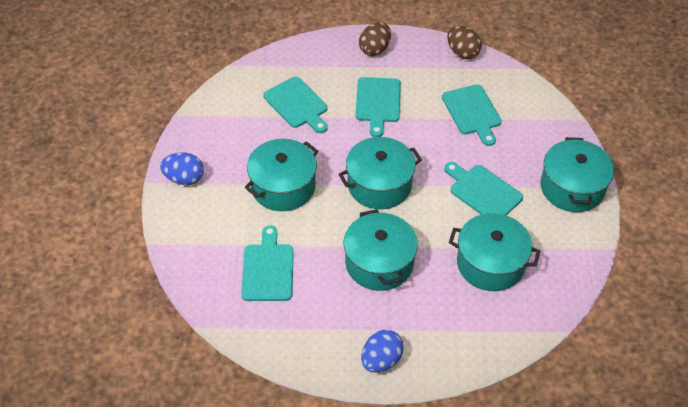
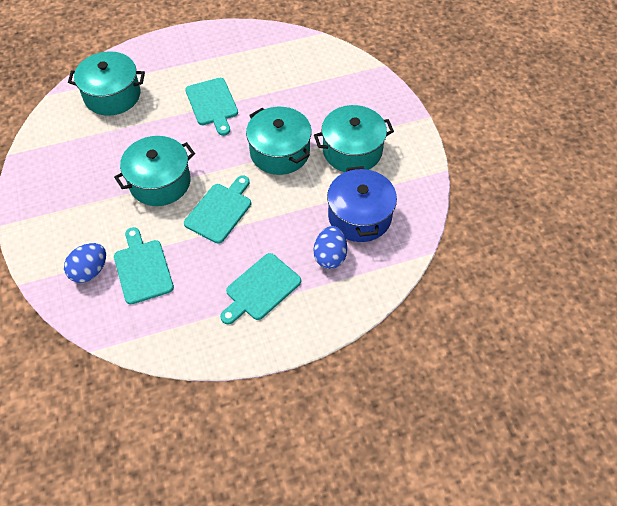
blue pot: 0 -> 1
brown egg: 2 -> 0
turquoise cutting board: 5 -> 4
turquoise pot: 5 -> 4

